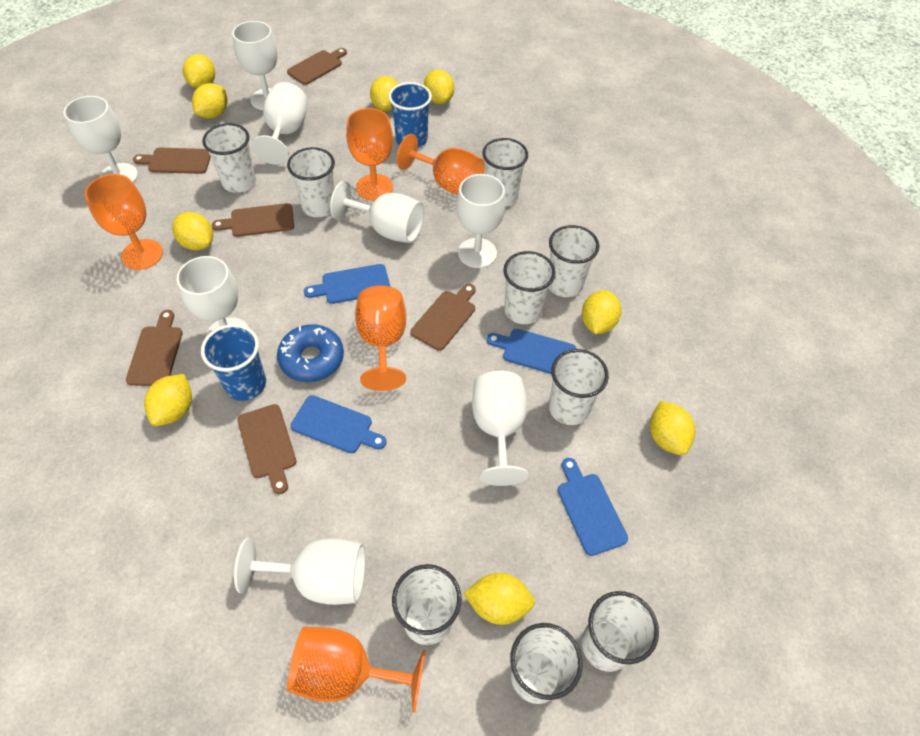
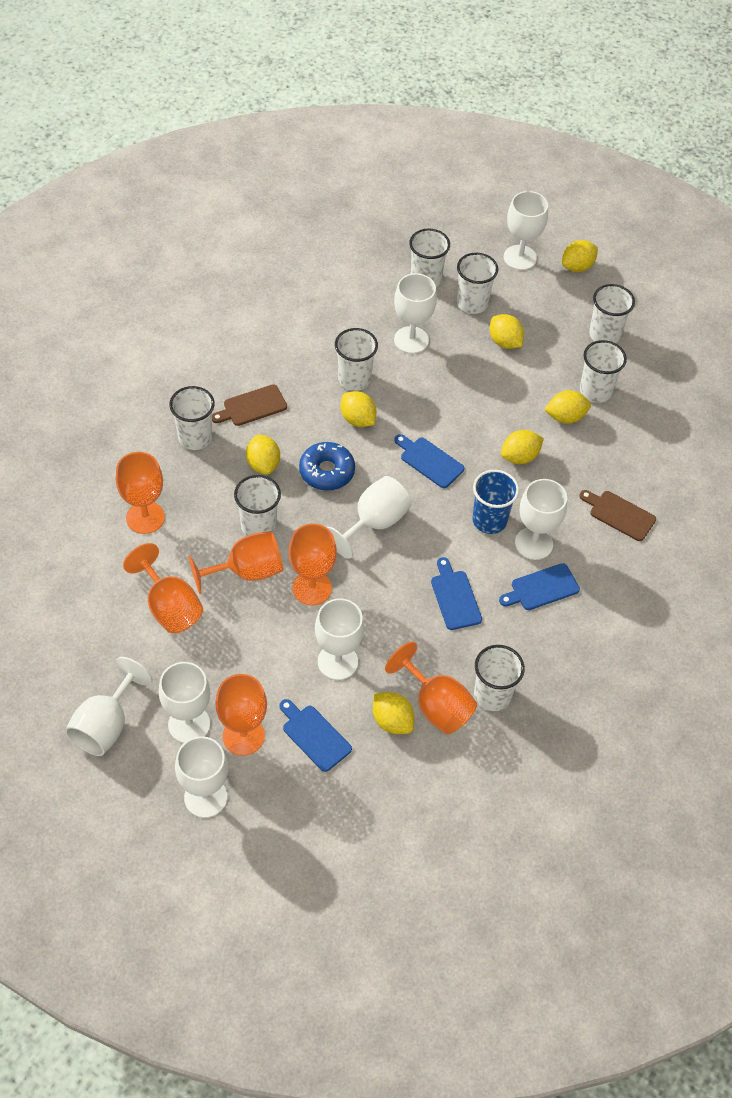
blue cup: 2 -> 1
brown cutting board: 6 -> 2
orange goblet: 5 -> 6
white cup: 9 -> 8
yellow lemon: 9 -> 7

